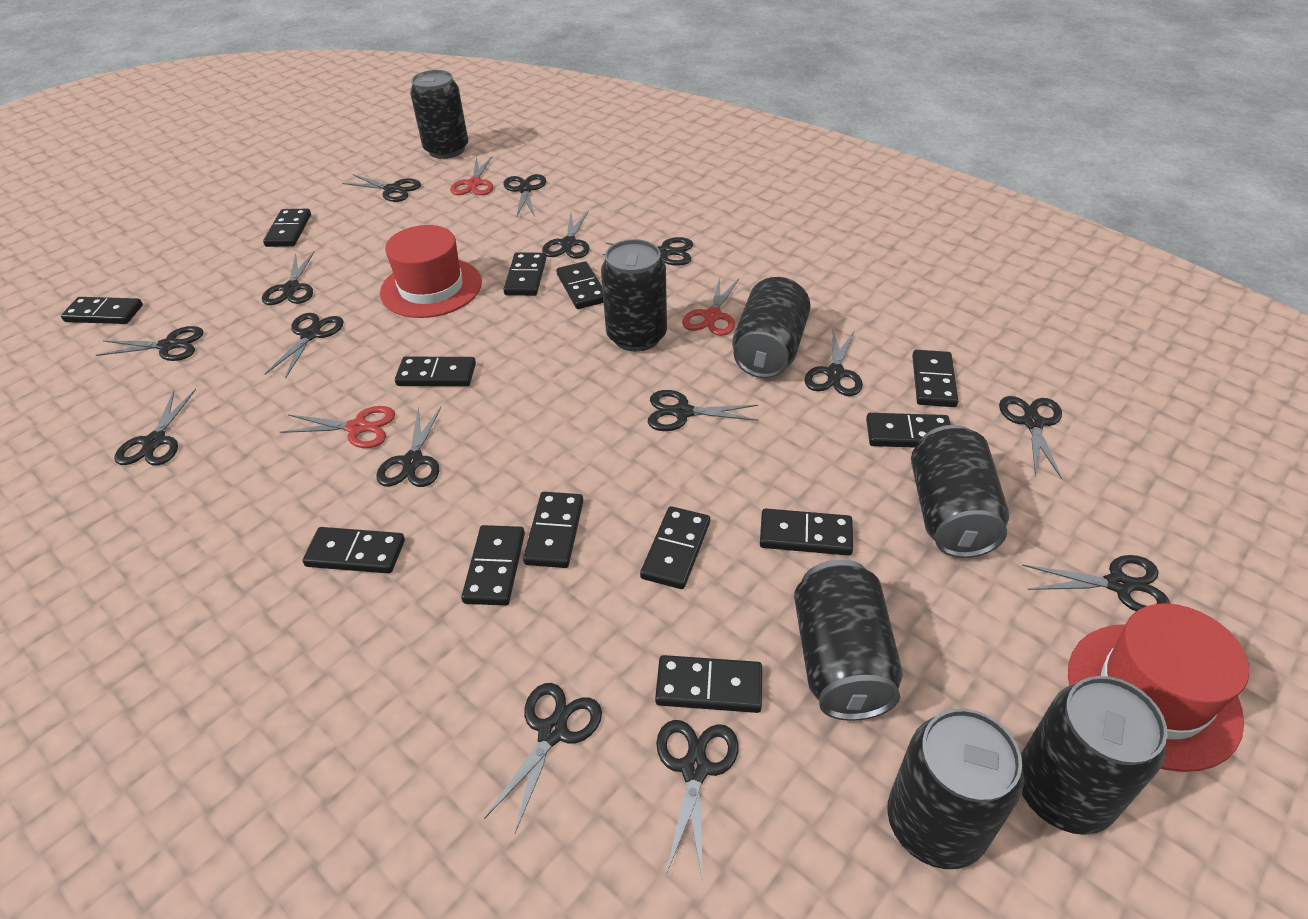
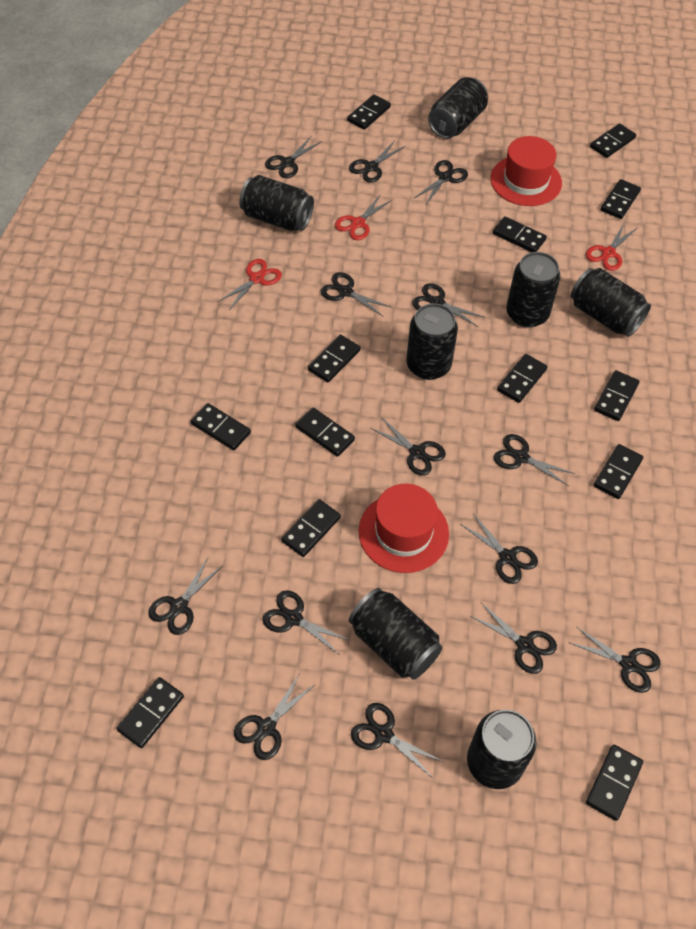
black scissors: 15 -> 14

